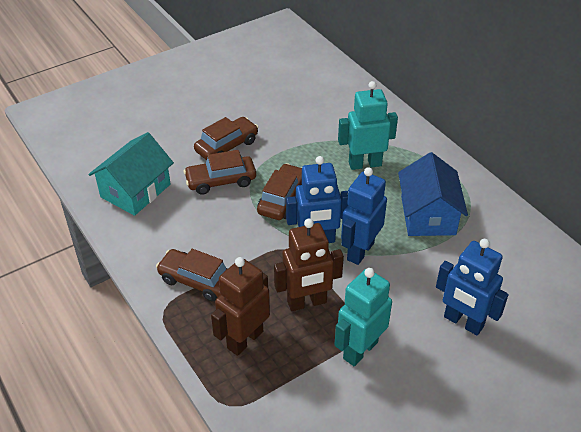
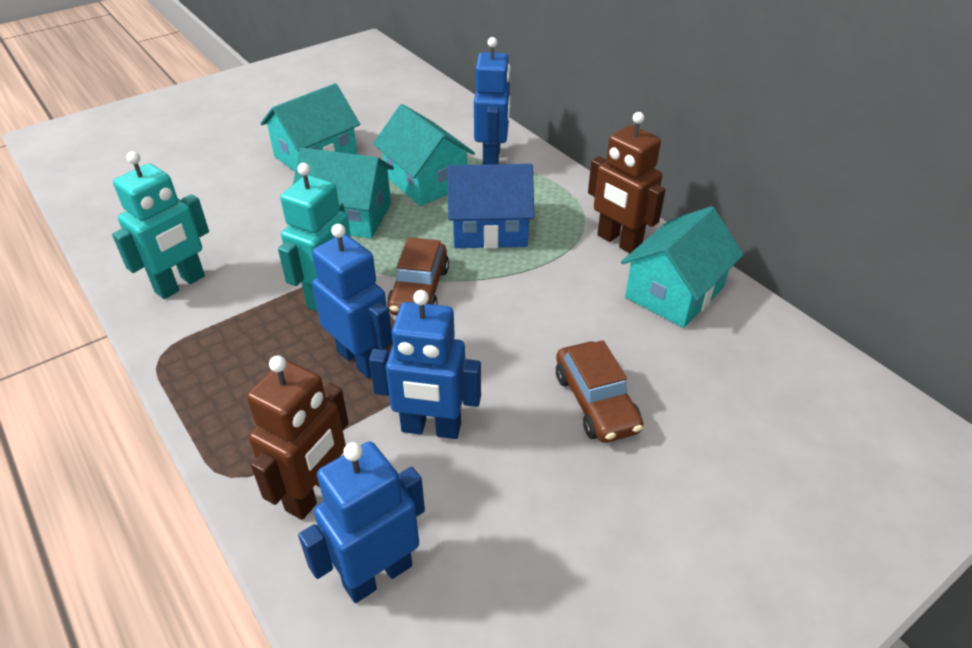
blue robot: 3 -> 4
brown car: 4 -> 2
turquoise house: 1 -> 4

